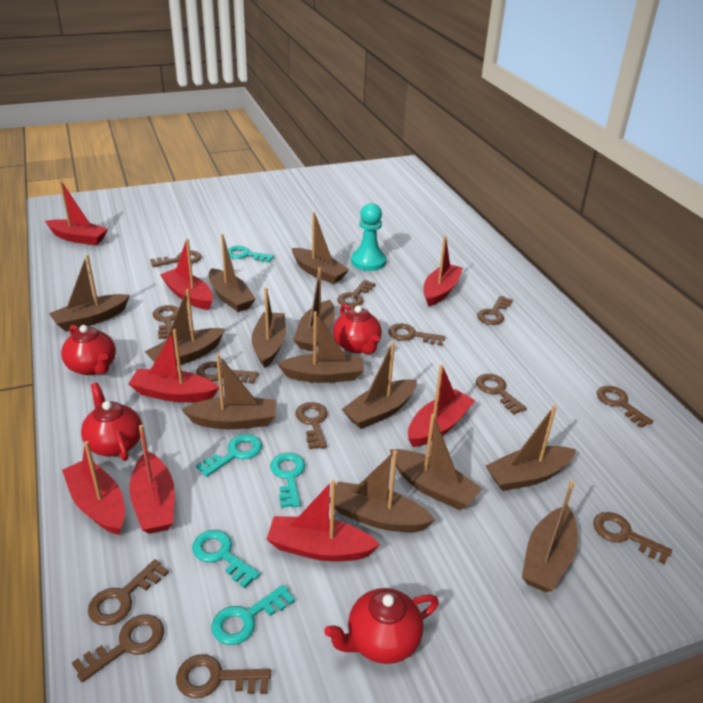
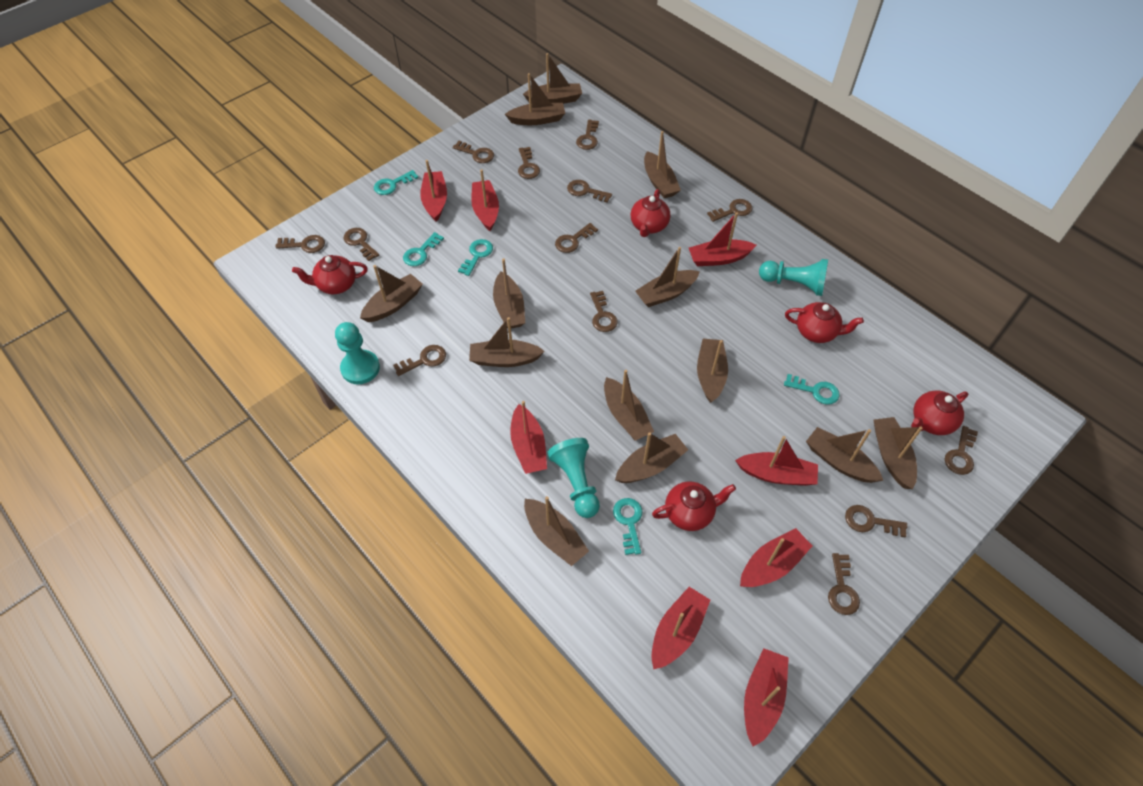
red teapot: 4 -> 5
turquoise pawn: 1 -> 3

